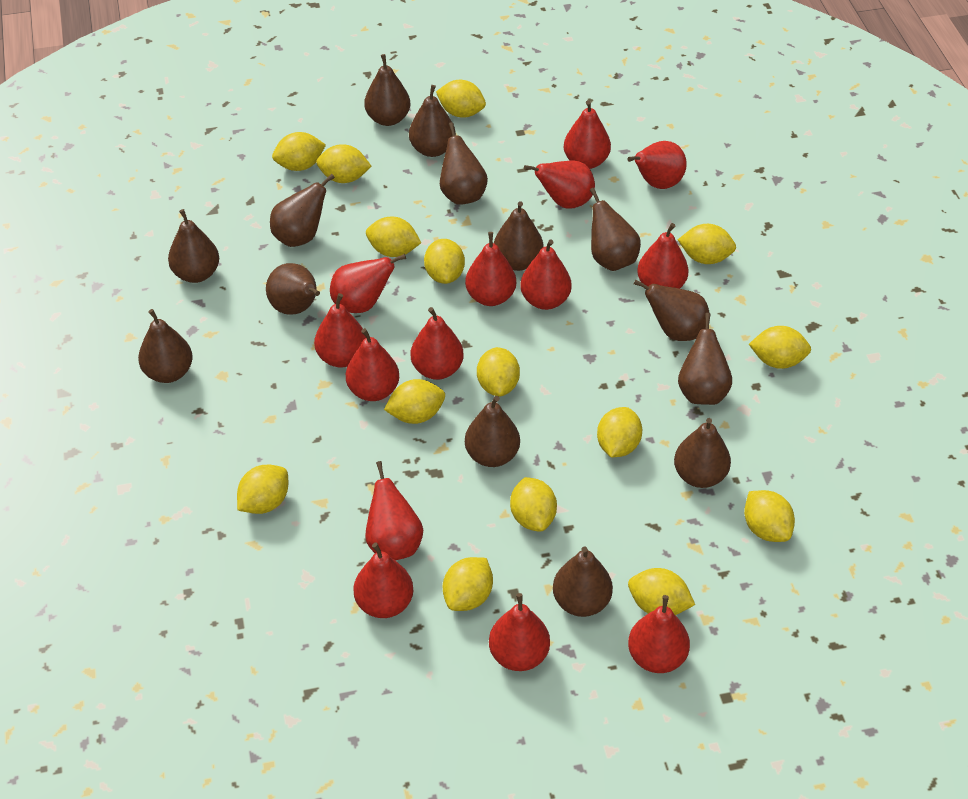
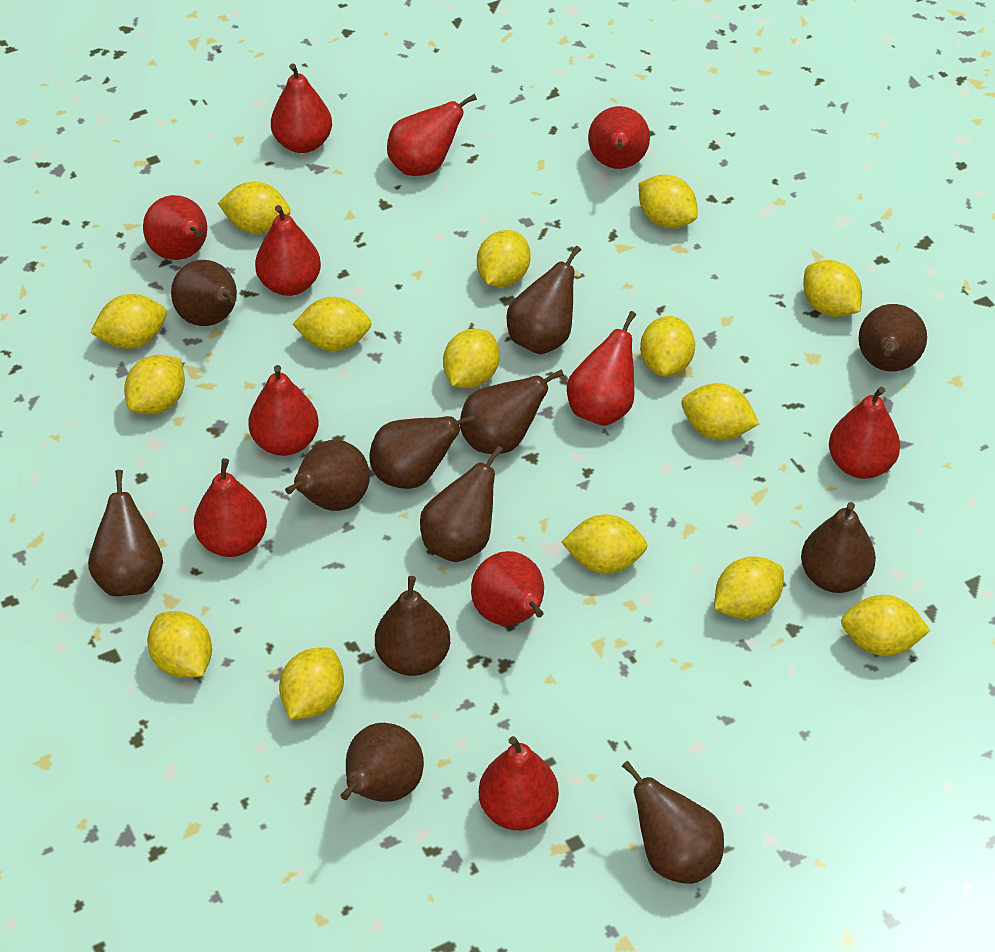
brown pear: 14 -> 12
red pear: 14 -> 11

